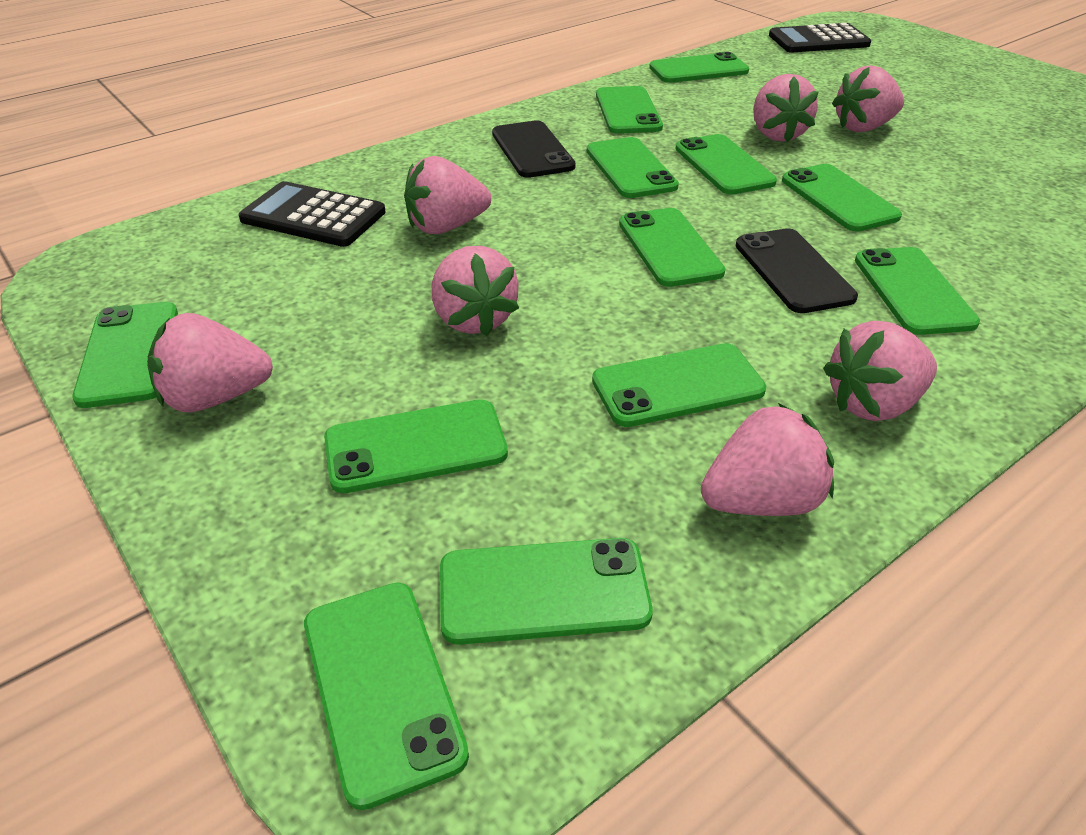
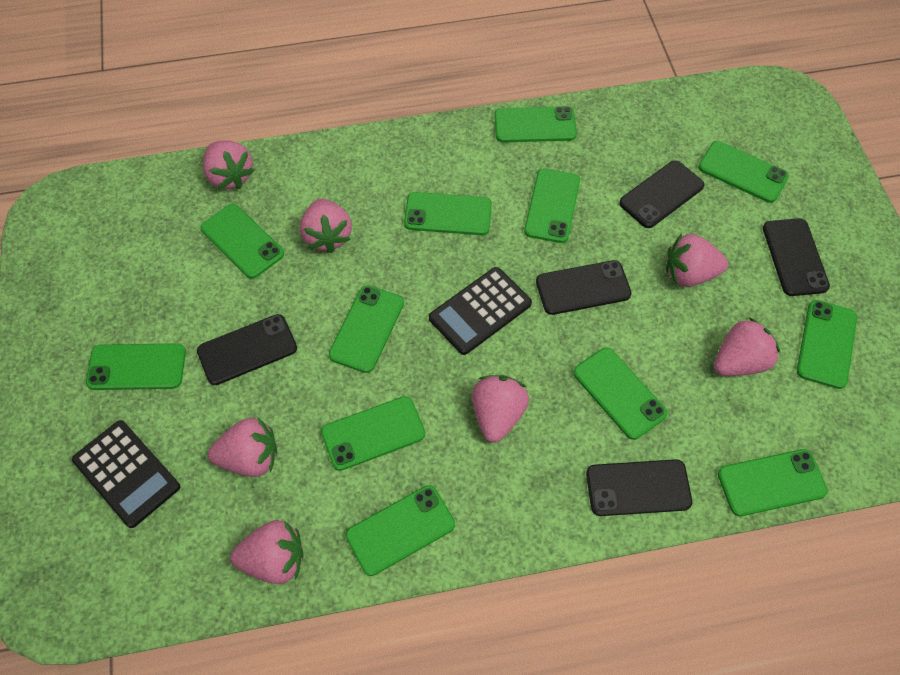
black phone: 2 -> 5

